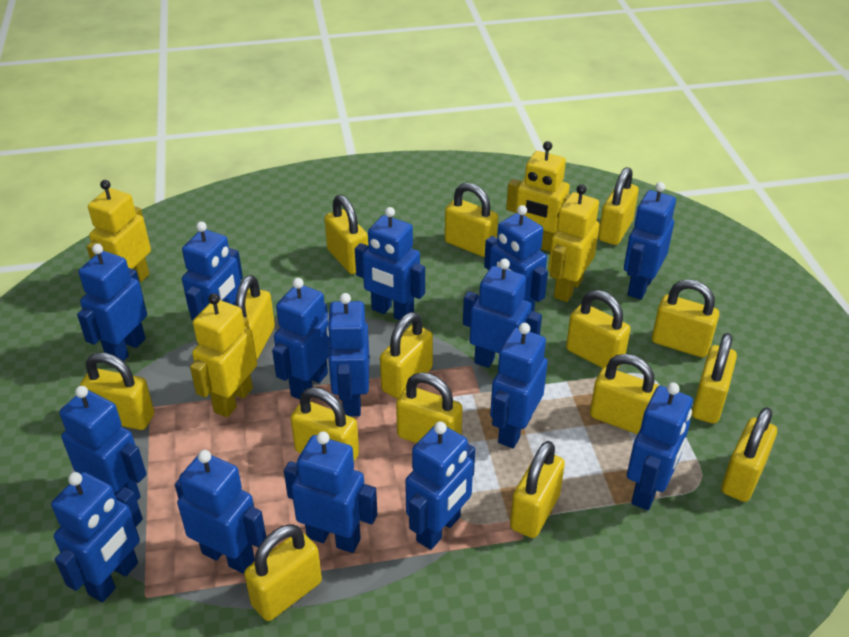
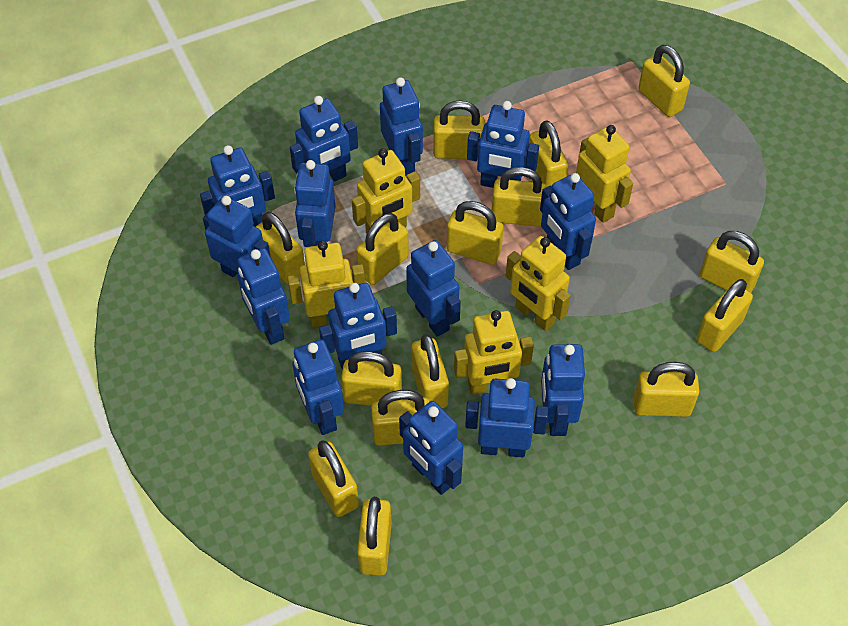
blue robot: 15 -> 14
yellow robot: 4 -> 5

